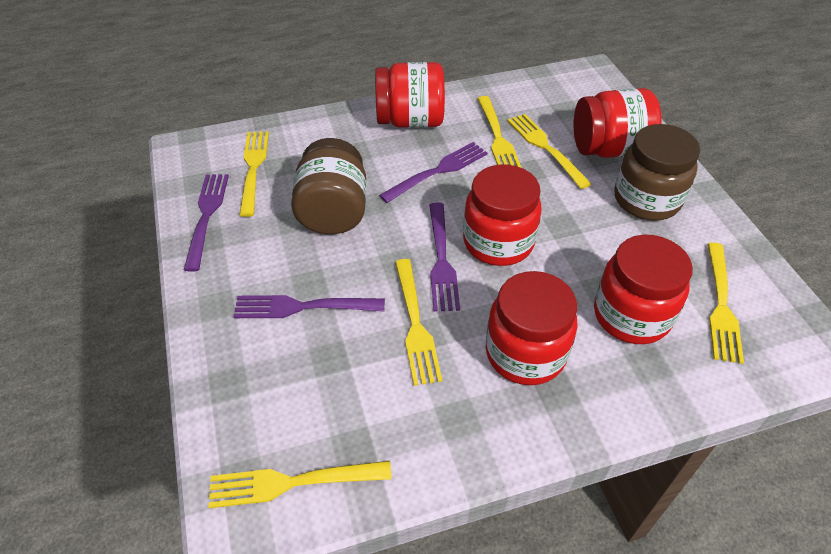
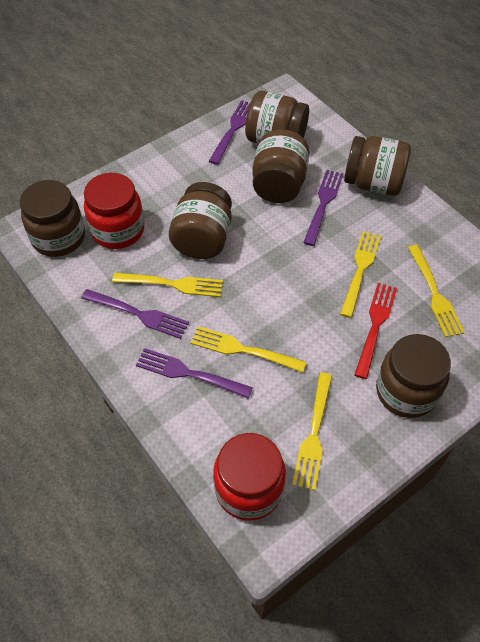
brown jar: 2 -> 6
red fork: 0 -> 1
red jar: 5 -> 2
yellow fork: 6 -> 5

